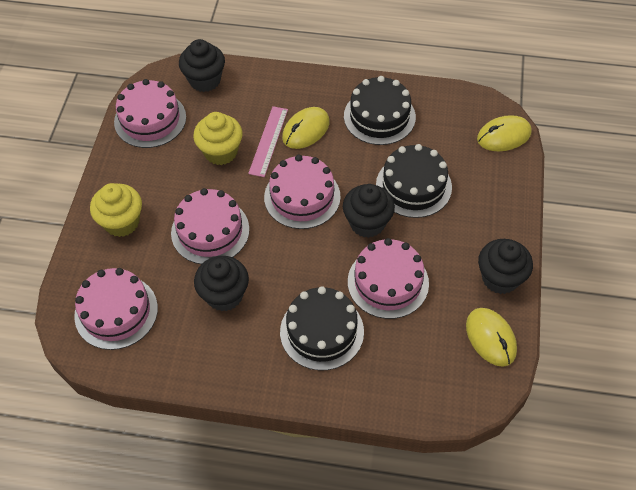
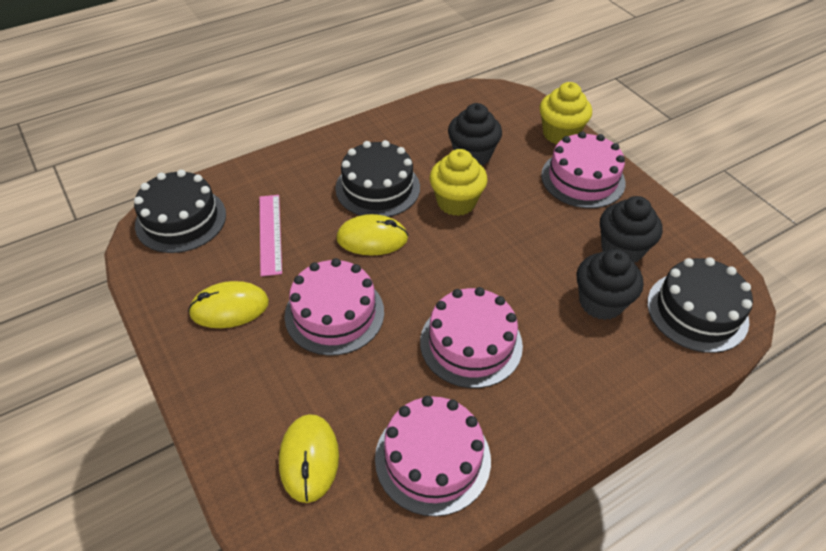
black cupcake: 4 -> 3
pink cake: 5 -> 4

